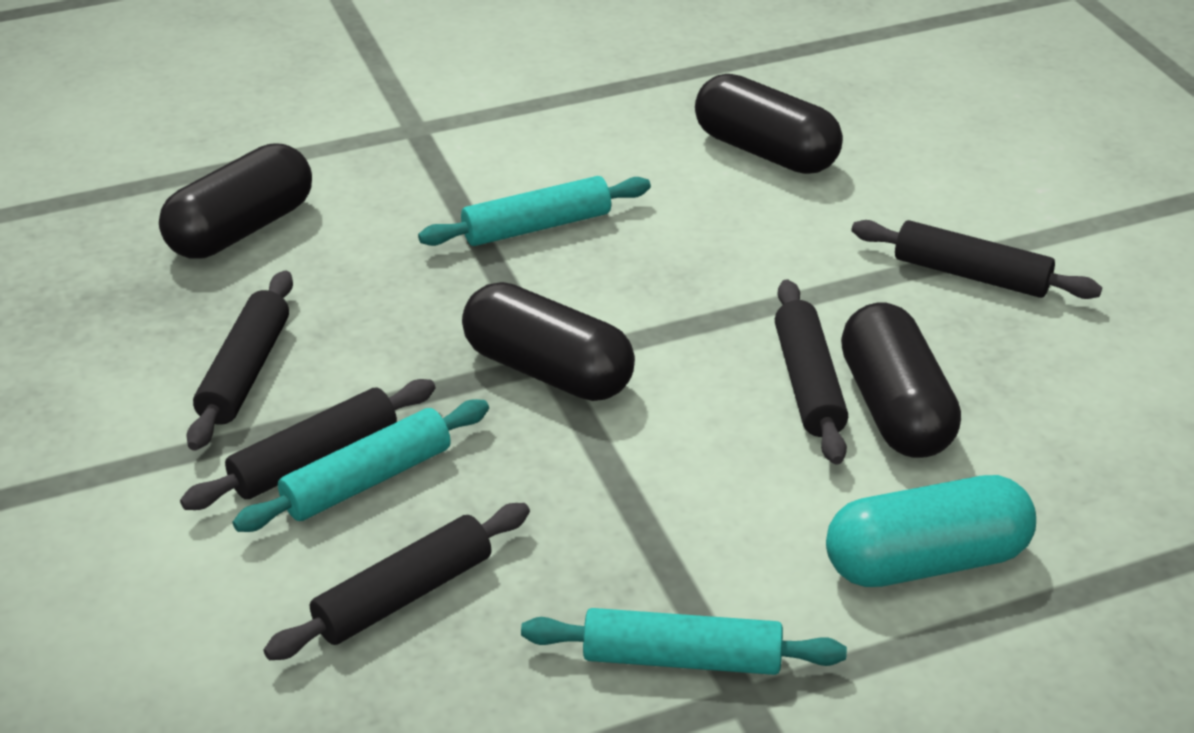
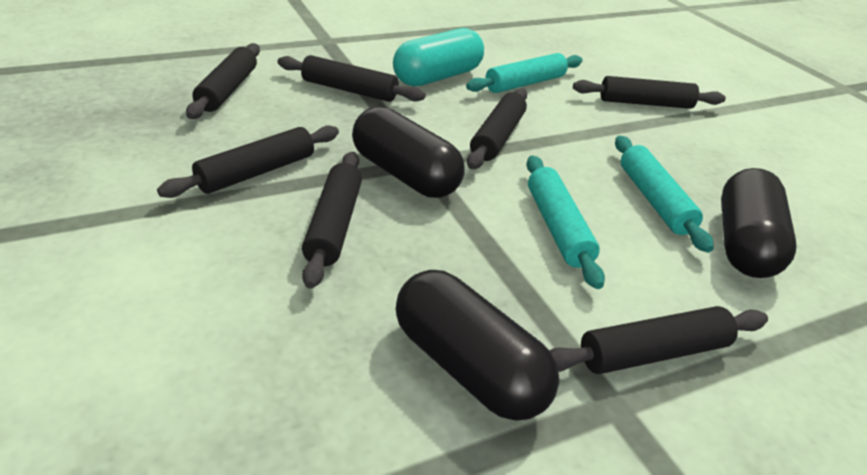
black capsule: 4 -> 3
black rolling pin: 5 -> 7

